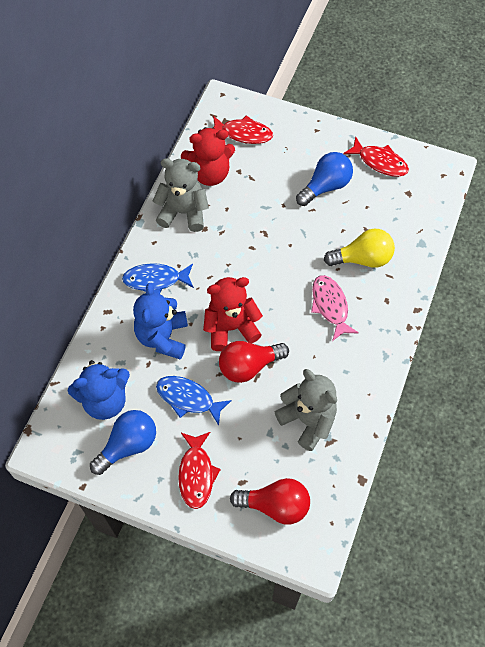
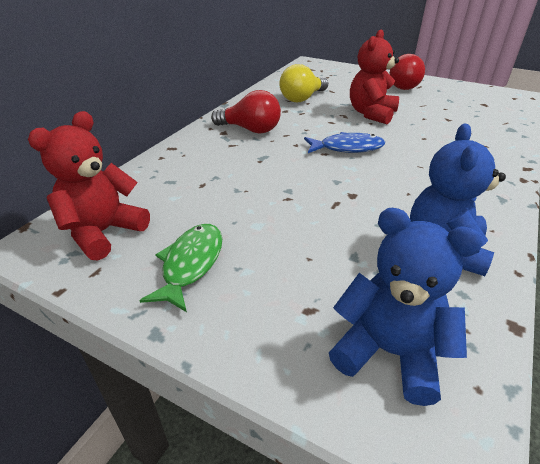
blue fish: 2 -> 1
blue light bulb: 2 -> 0
green fish: 0 -> 1
grey teddy bear: 2 -> 0
pink fish: 1 -> 0
red fish: 3 -> 0

